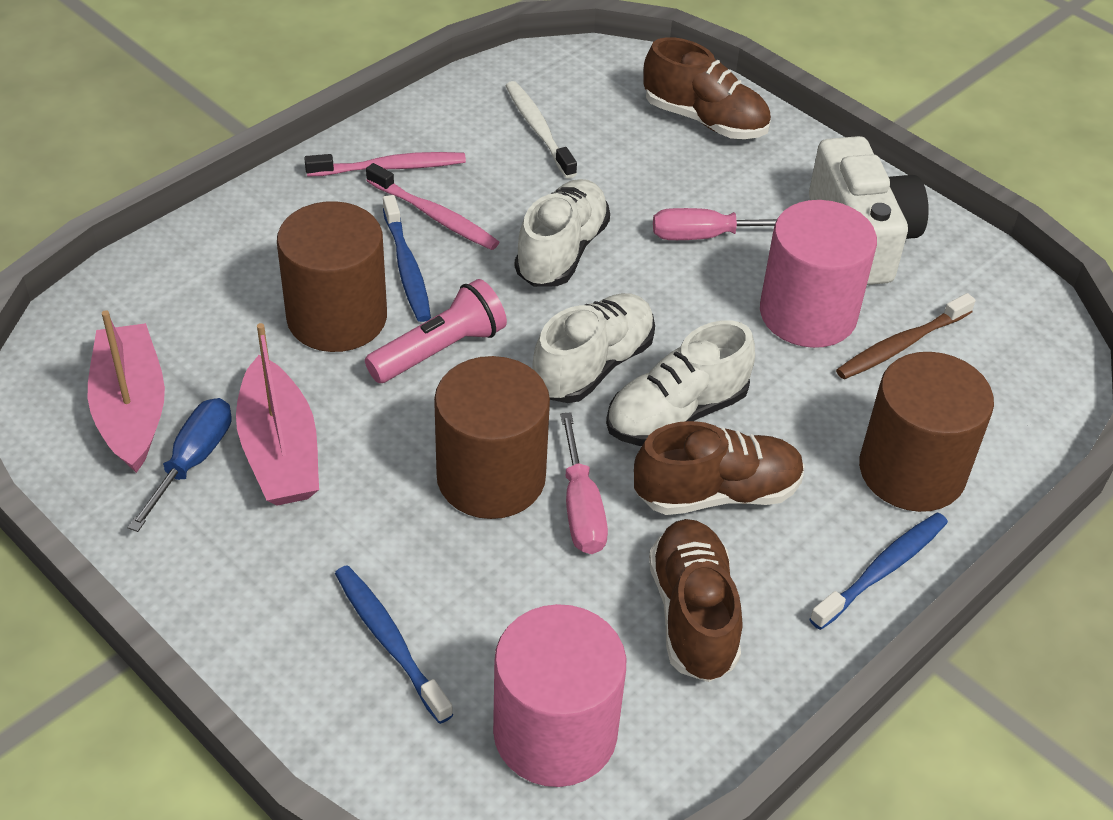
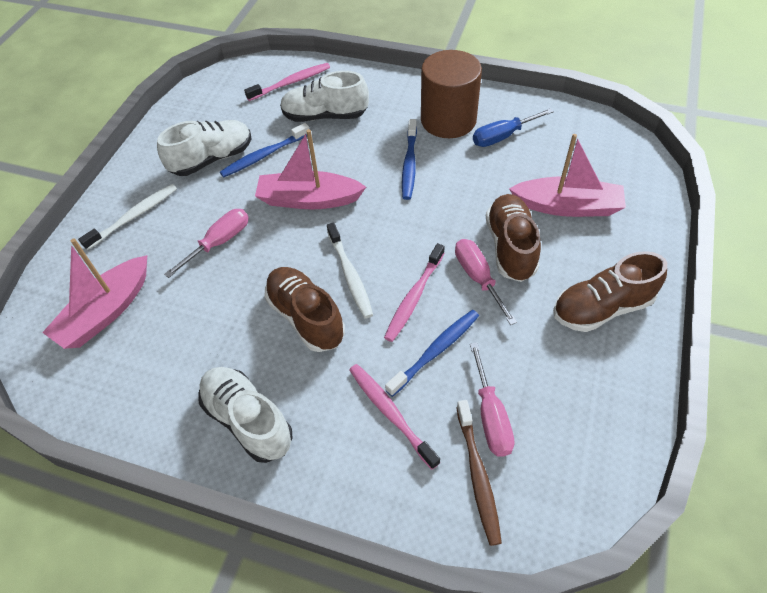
brown cylinder: 3 -> 1
pink boat: 2 -> 3
pink cylinder: 2 -> 0
pink flashlight: 1 -> 0
pink screwdriver: 2 -> 3
pink toothbrush: 2 -> 3
white camera: 1 -> 0
white toothbrush: 1 -> 2

